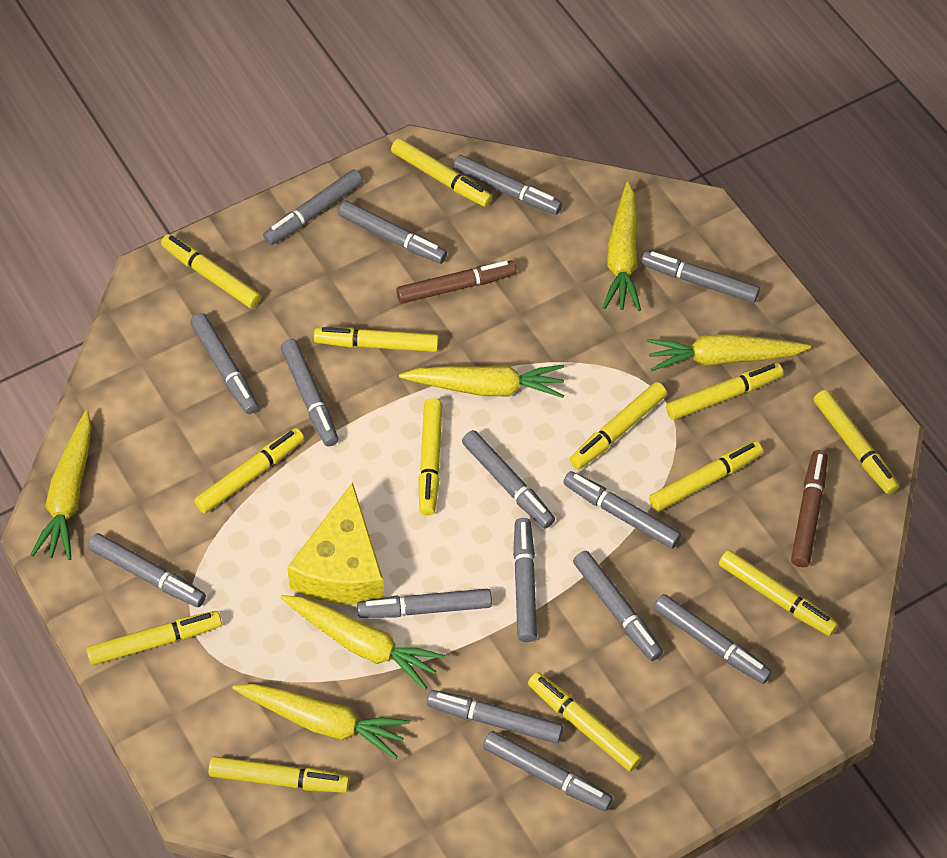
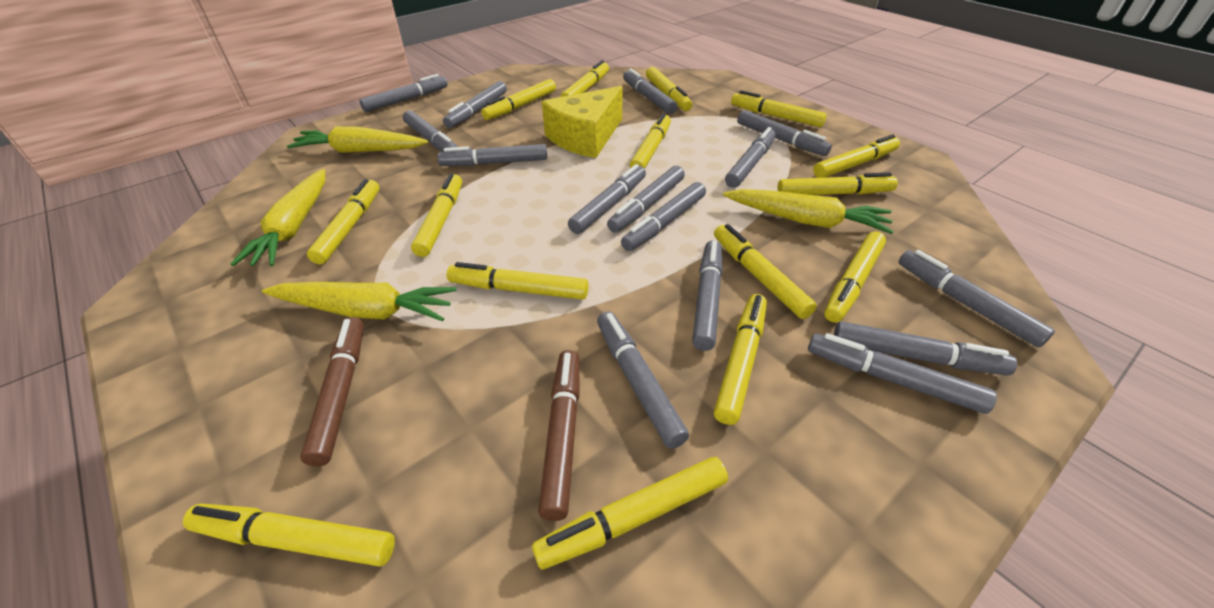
yellow carrot: 6 -> 4
yellow marker: 13 -> 15

